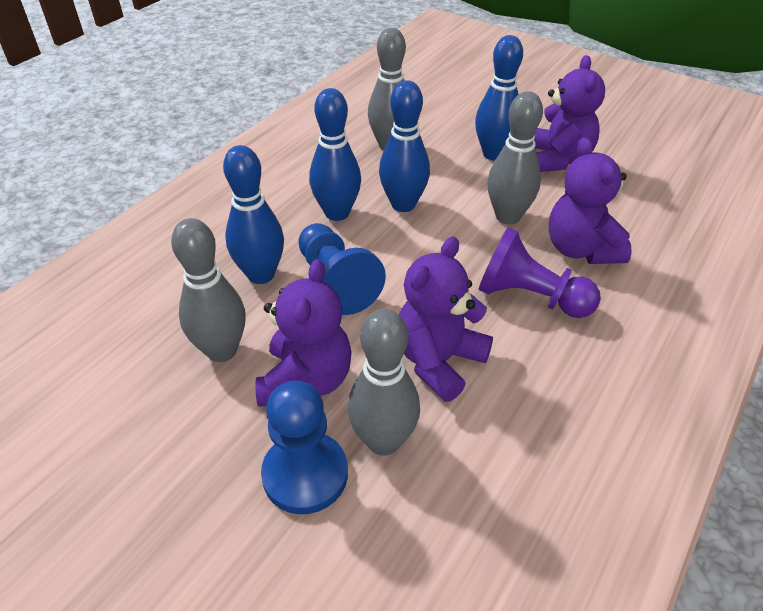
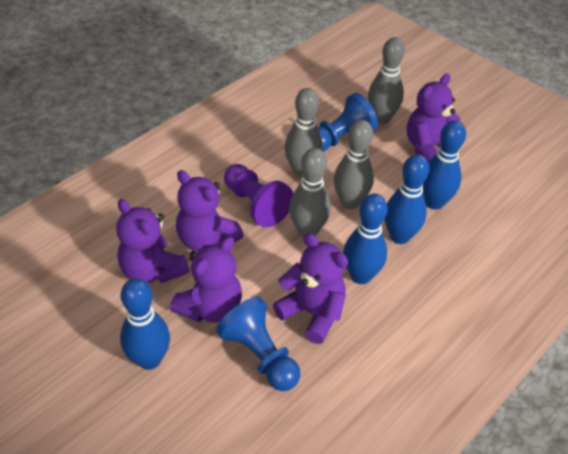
purple teddy bear: 4 -> 5

